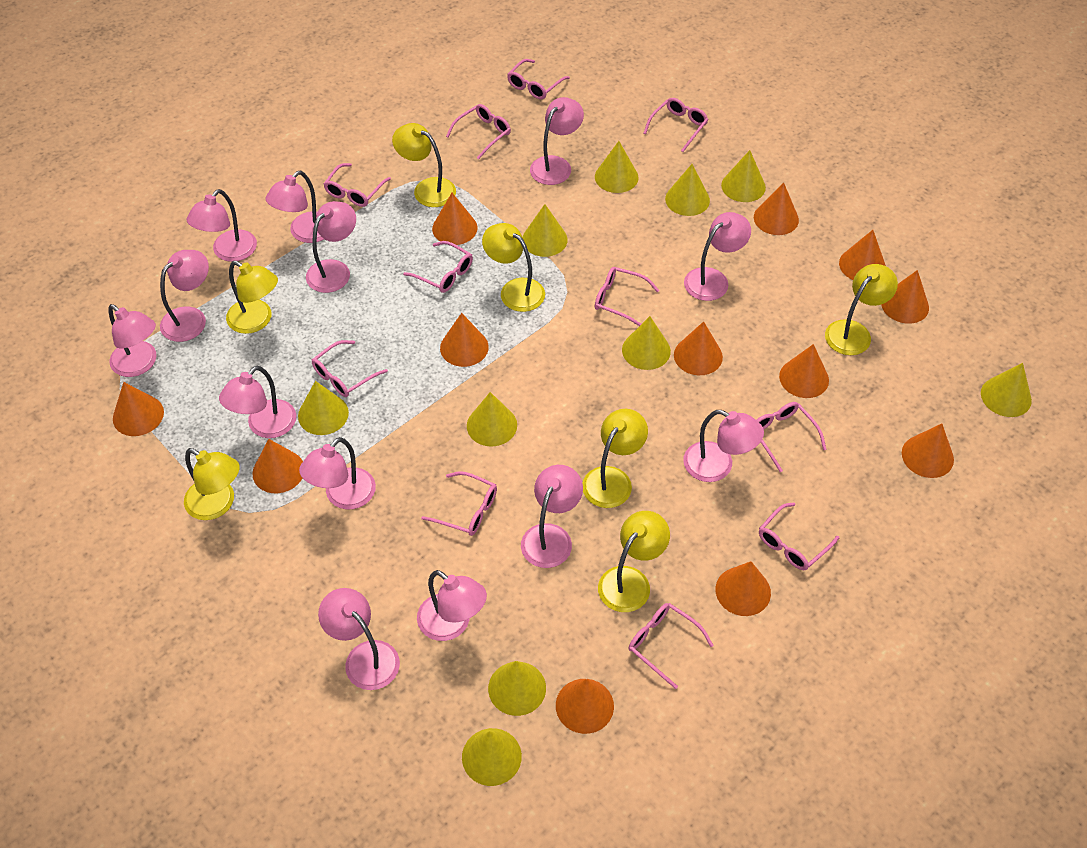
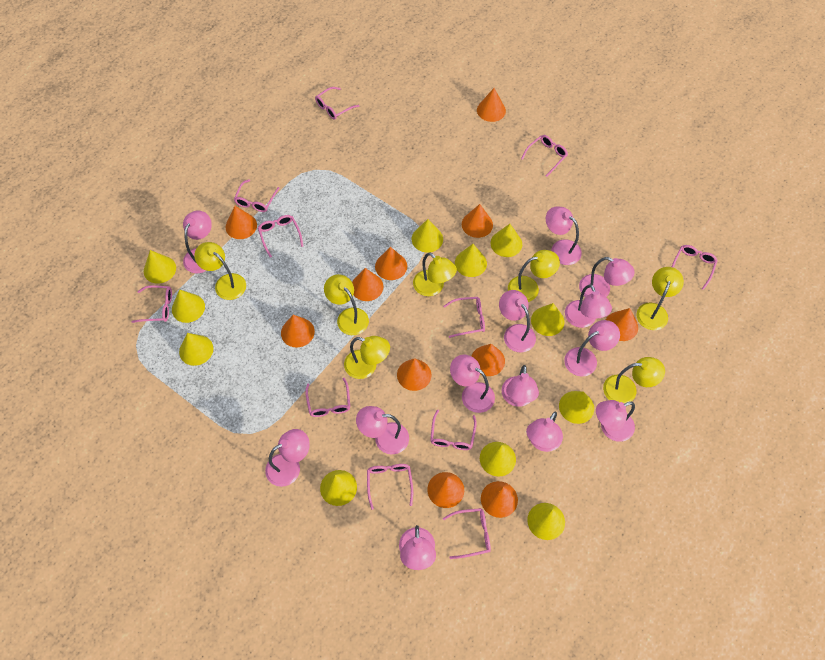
orange cone: 12 -> 11
yellow cone: 10 -> 11

